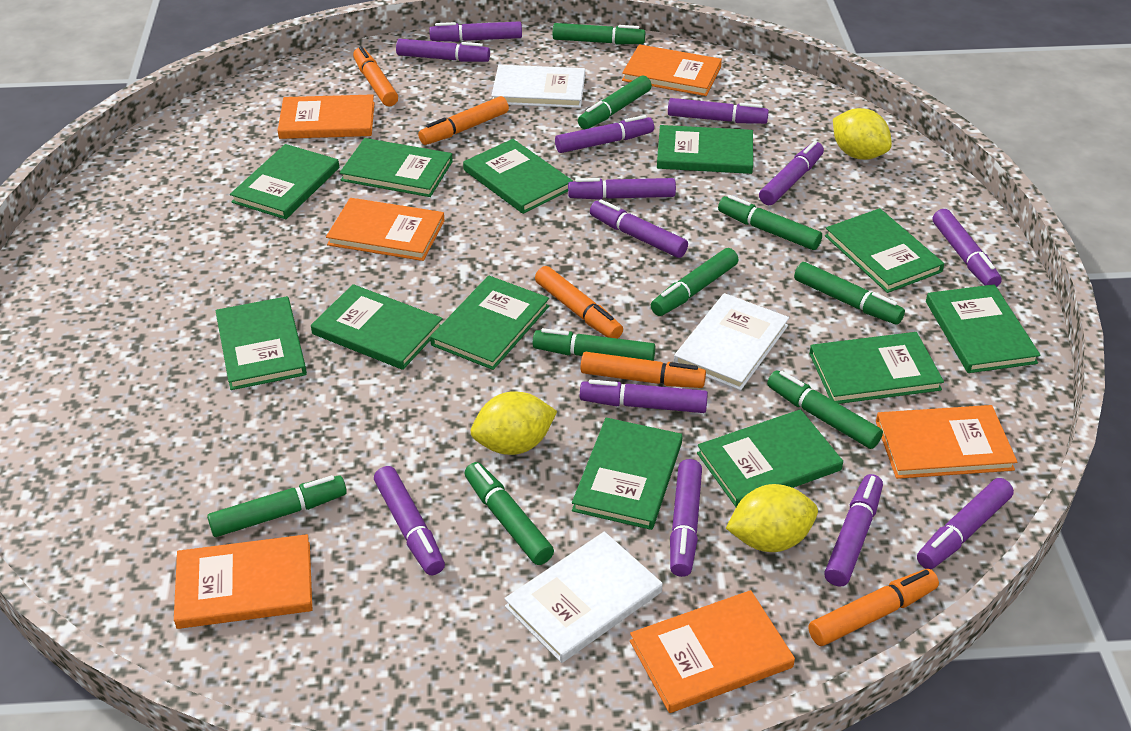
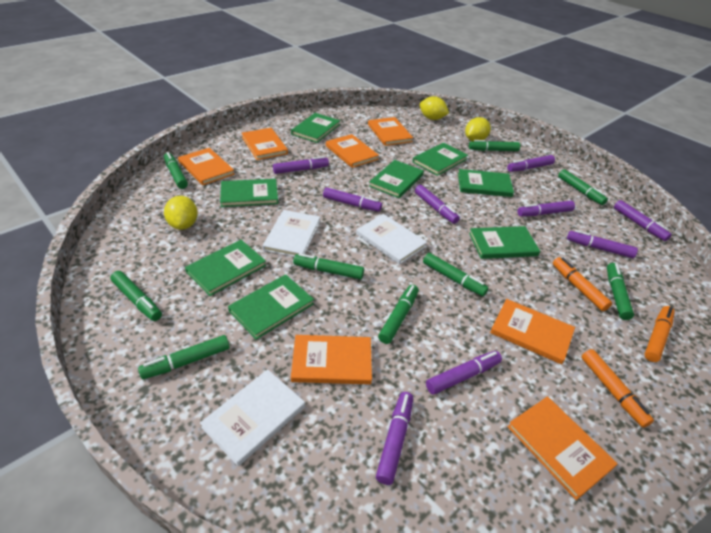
green book: 12 -> 8
orange book: 6 -> 7
orange marker: 5 -> 3
purple marker: 13 -> 9

